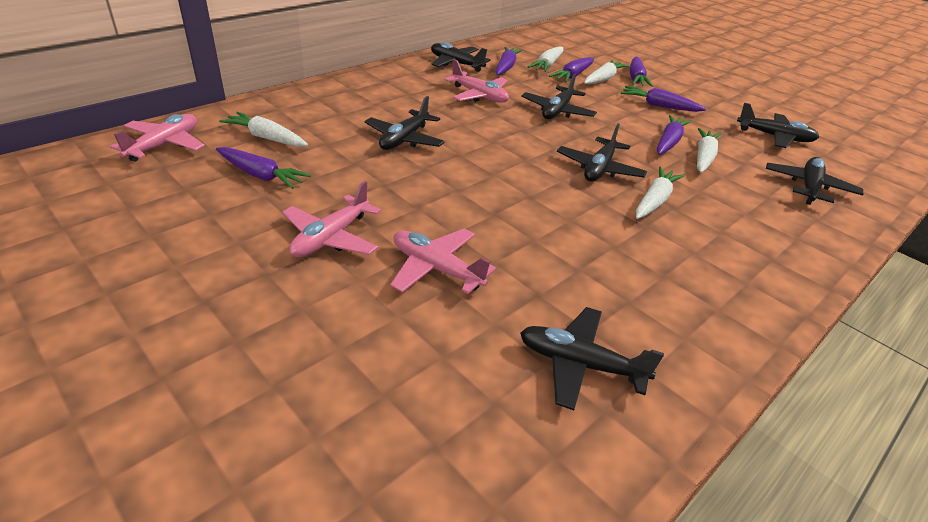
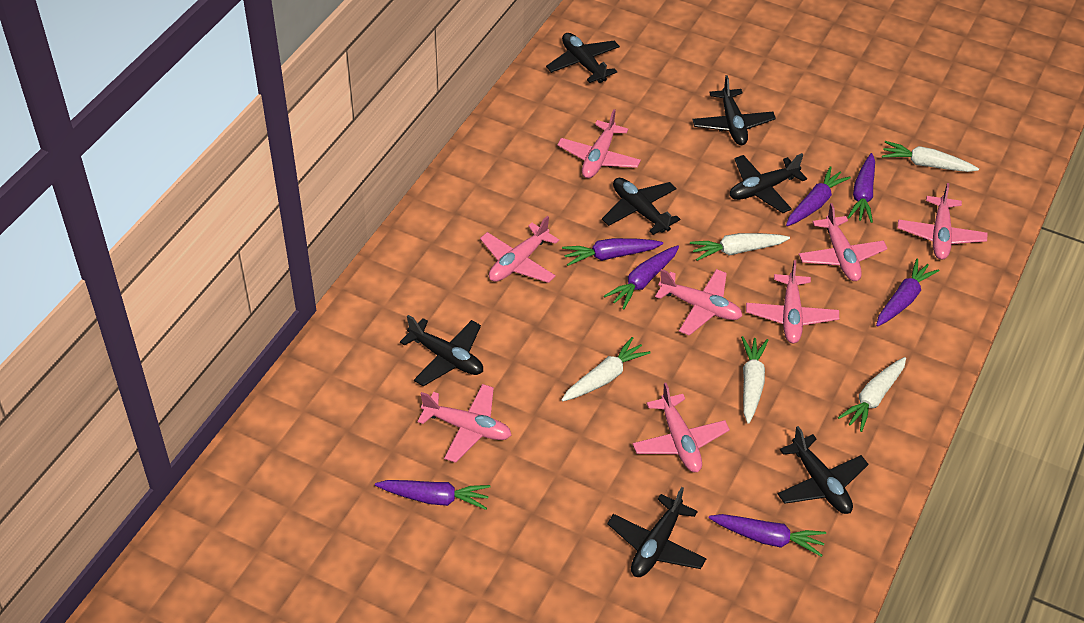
pink plane: 4 -> 8
purple carrot: 6 -> 7

